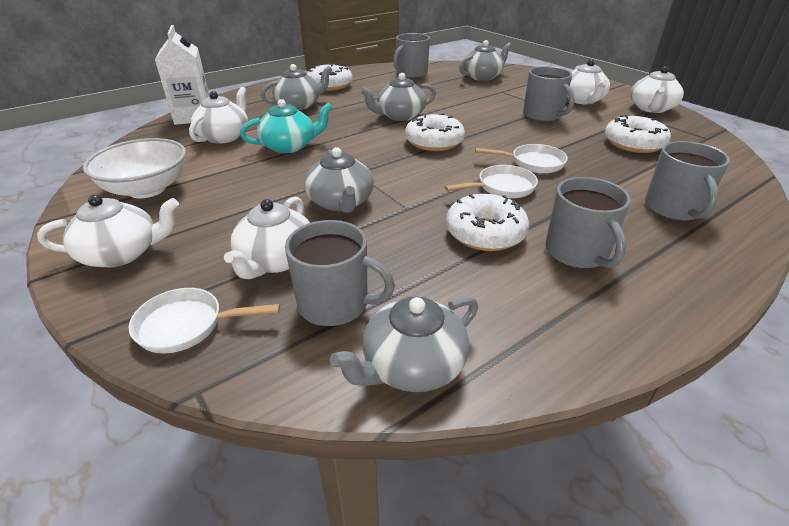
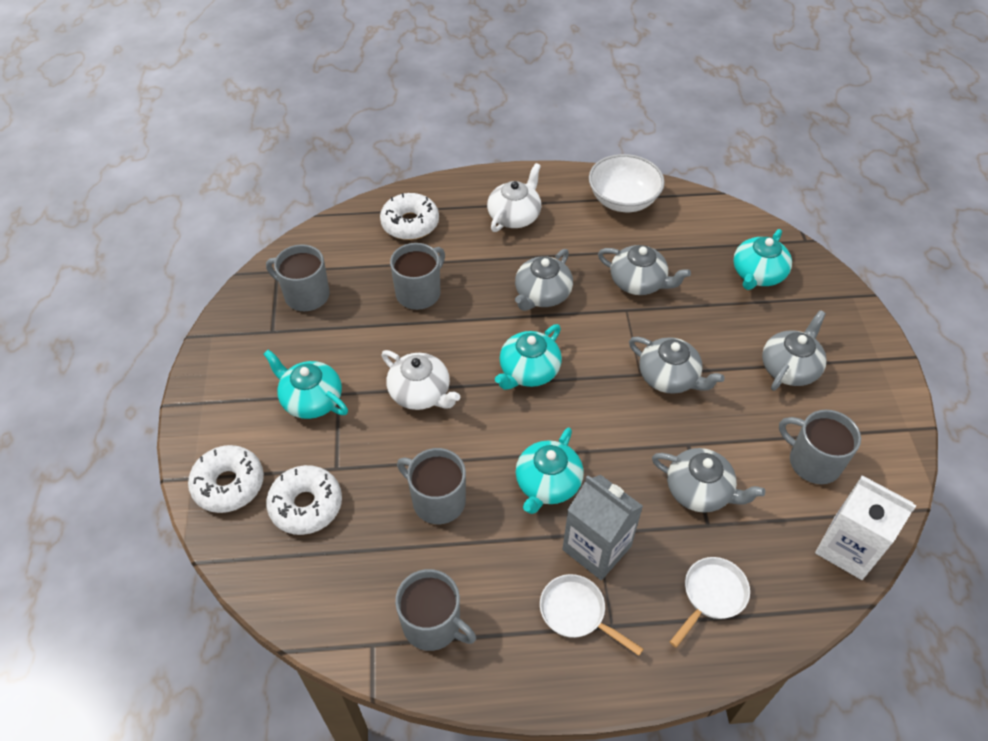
grey carton: 0 -> 1
turquoise teapot: 1 -> 4
white donut: 4 -> 3
white pan: 3 -> 2
white teapot: 5 -> 2

